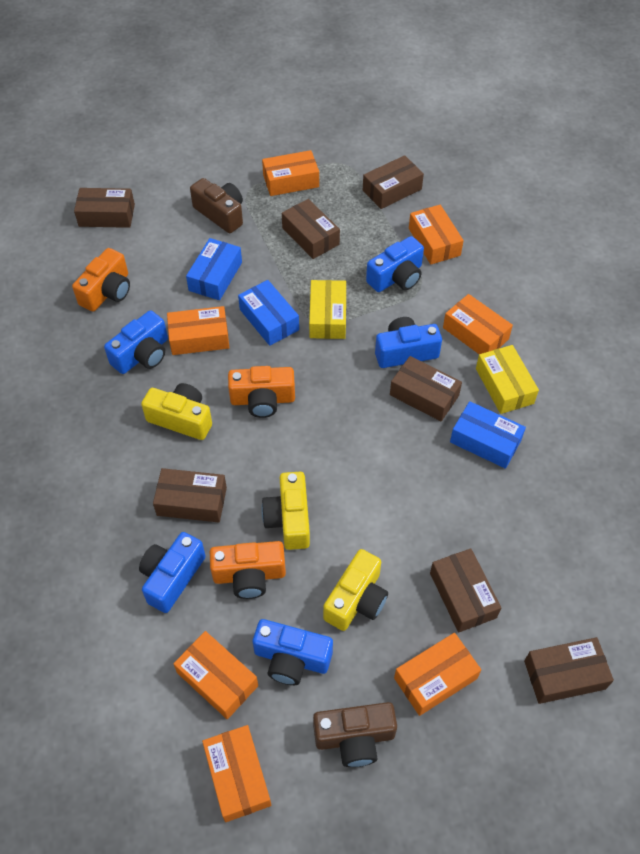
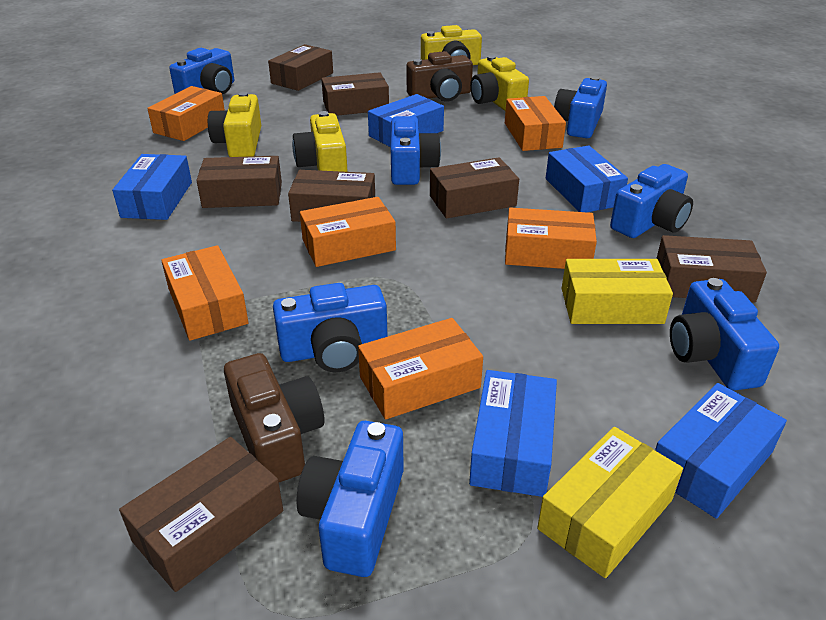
blue box: 3 -> 5
blue camera: 5 -> 7
orange box: 7 -> 6
orange camera: 3 -> 0
yellow camera: 3 -> 4

